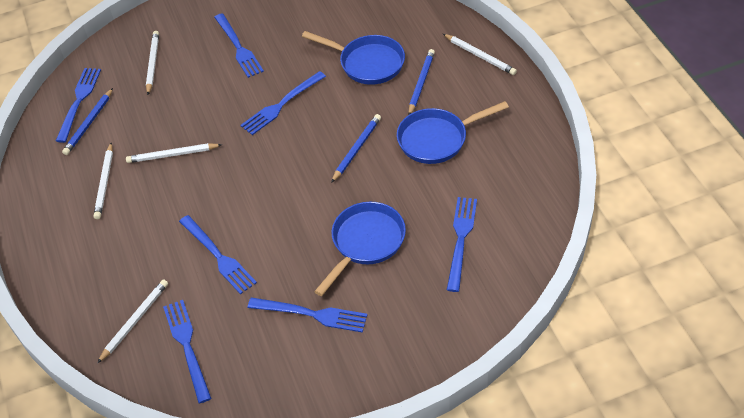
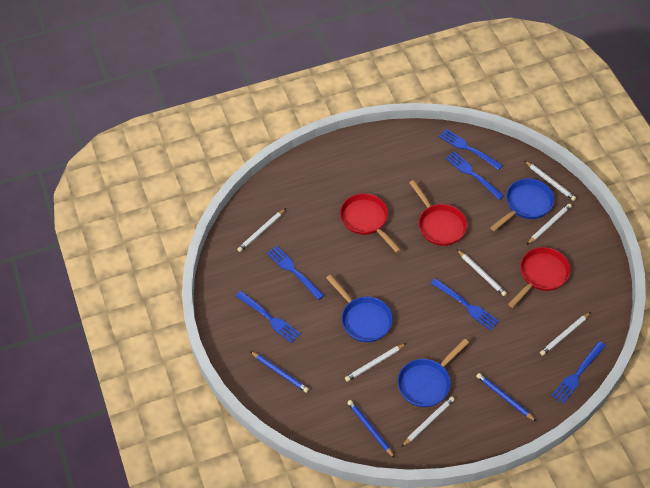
blue fork: 7 -> 6
red pan: 0 -> 3
white pencil: 5 -> 7

